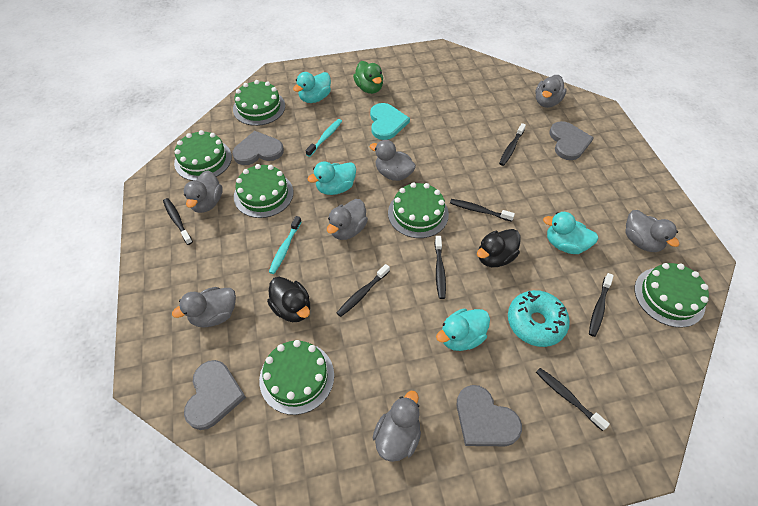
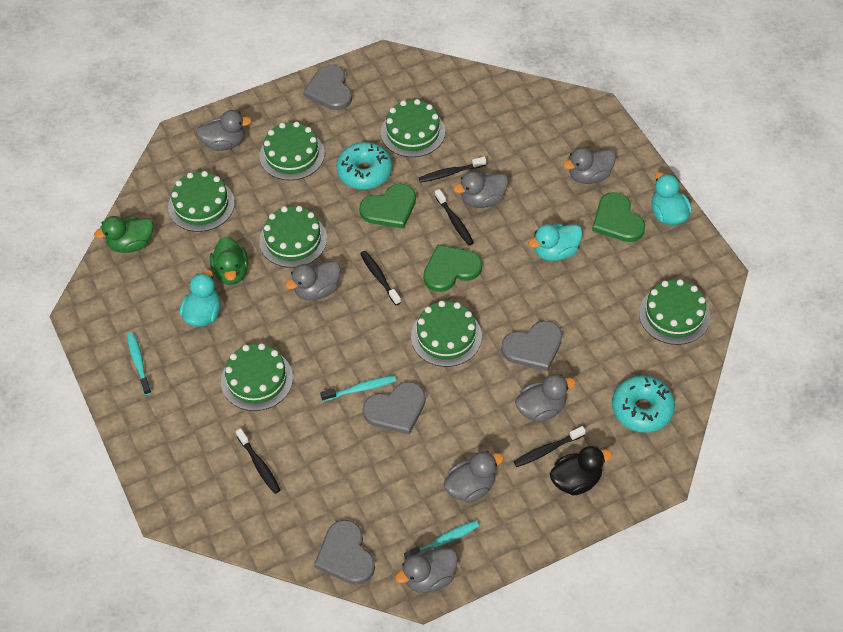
black duck: 2 -> 1
black toothbrush: 7 -> 5
green cake: 6 -> 7
green duck: 1 -> 2
green heart: 0 -> 3
turquoise donut: 1 -> 2
turquoise duck: 4 -> 3
turquoise heart: 1 -> 0
turquoise toothbrush: 2 -> 3

